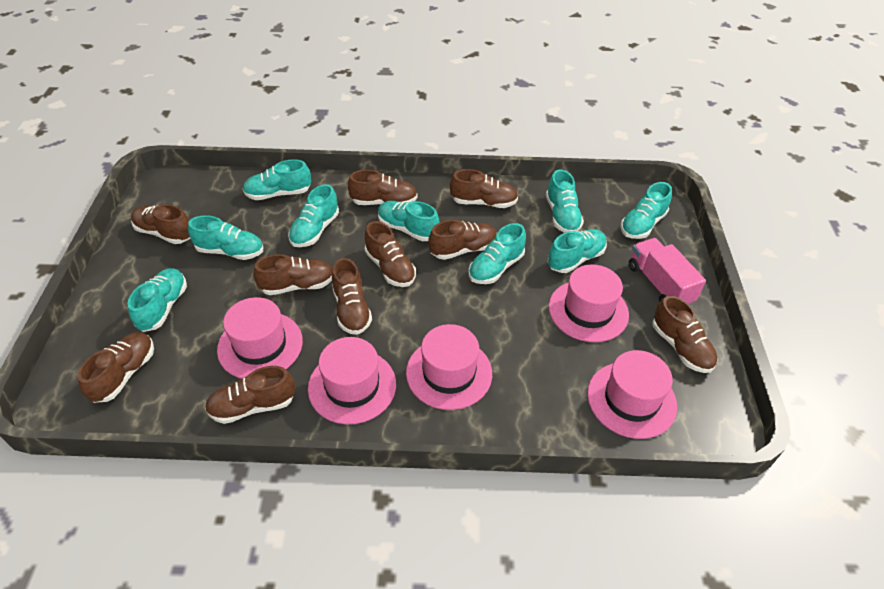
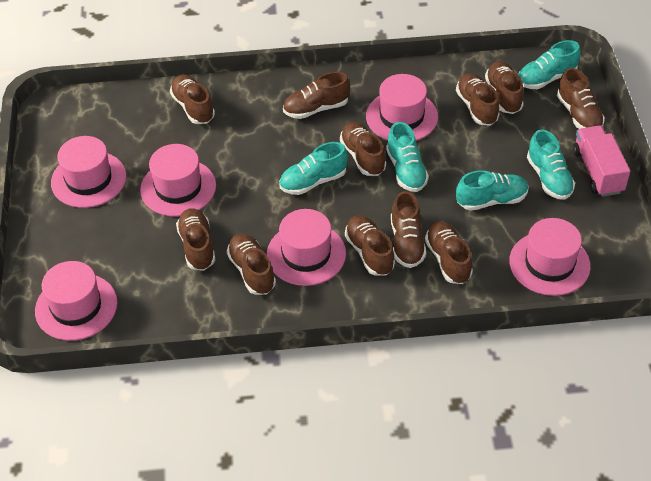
brown shoe: 10 -> 11
pink hat: 5 -> 6
turquoise shoe: 9 -> 5

